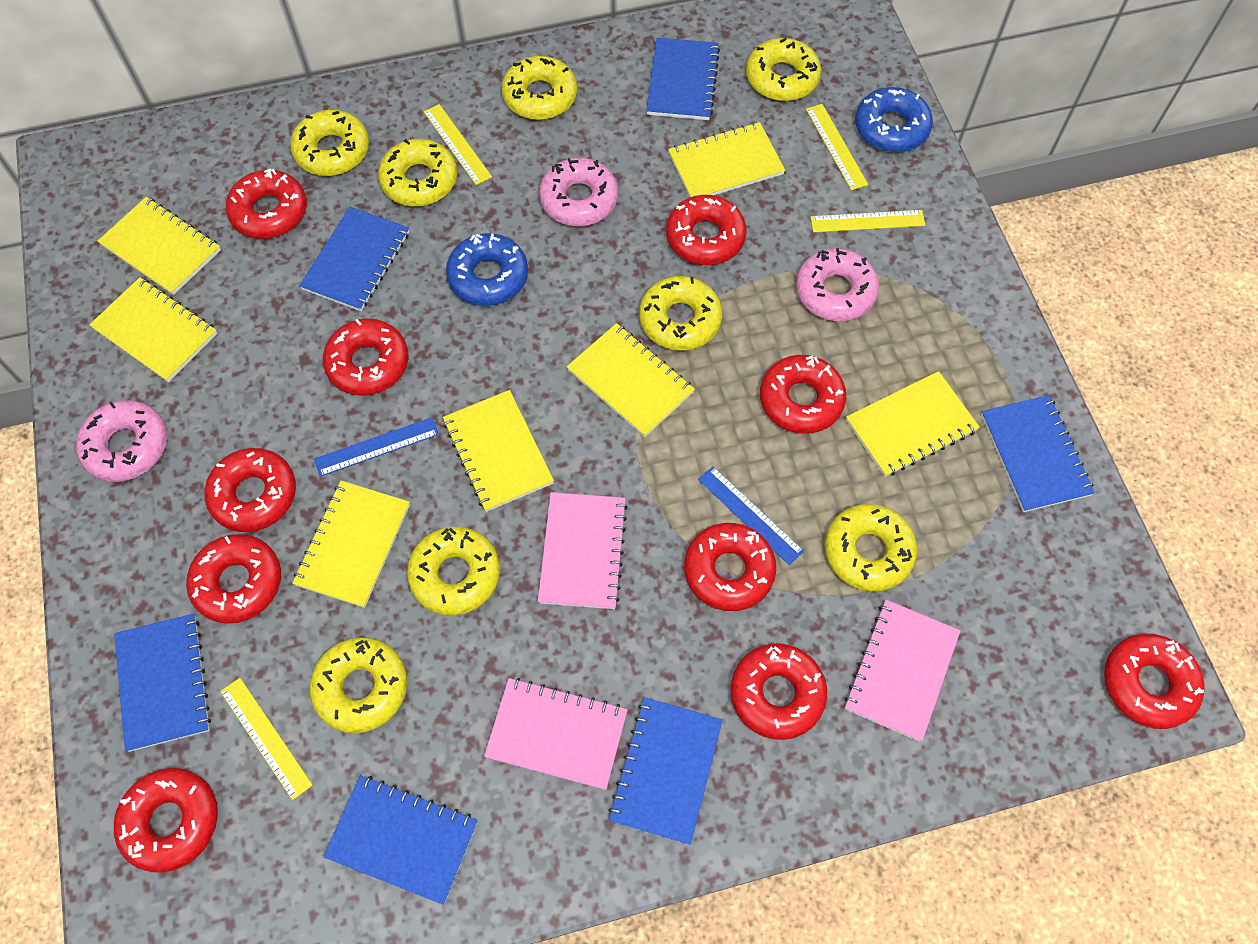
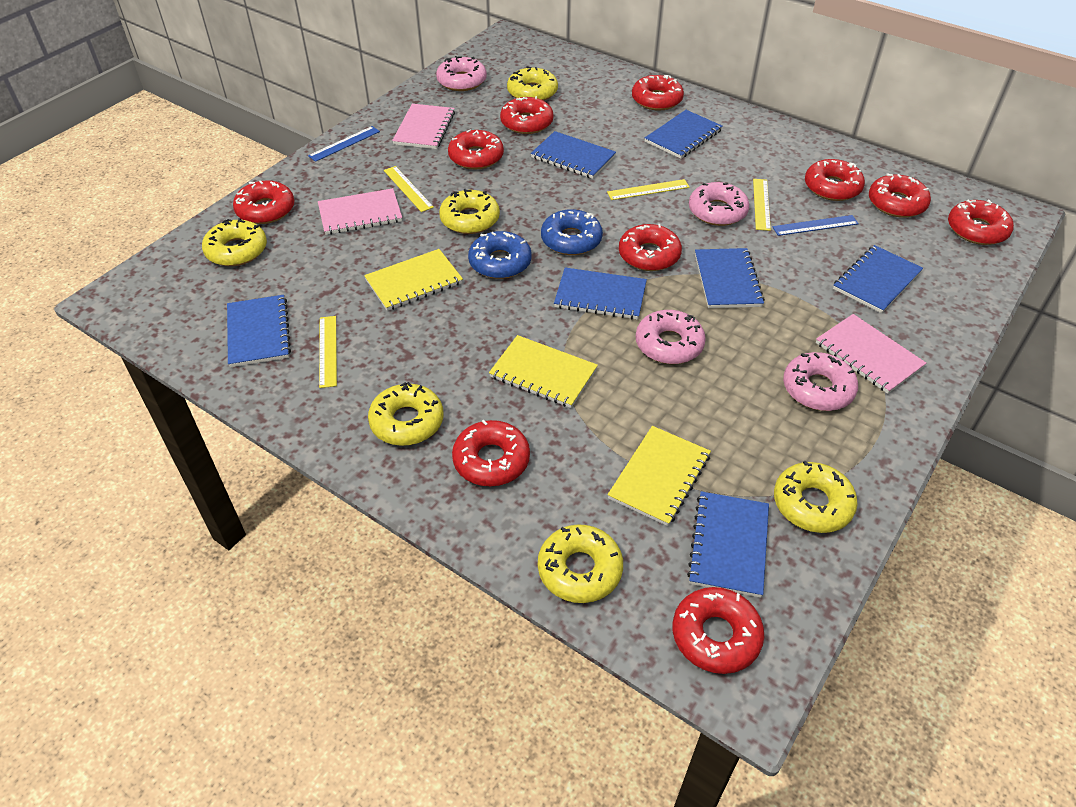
blue notebook: 6 -> 7
pink donut: 3 -> 4
yellow donut: 8 -> 6
yellow notebook: 7 -> 3

